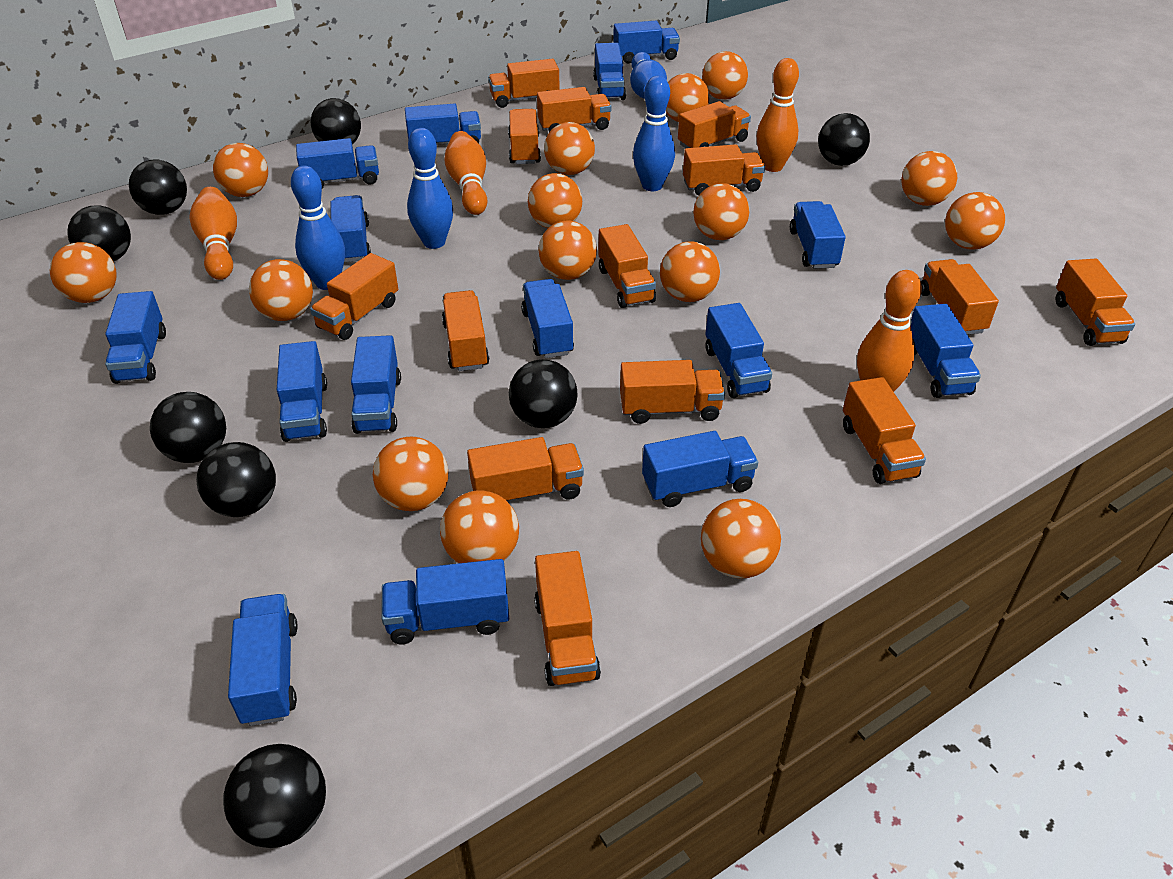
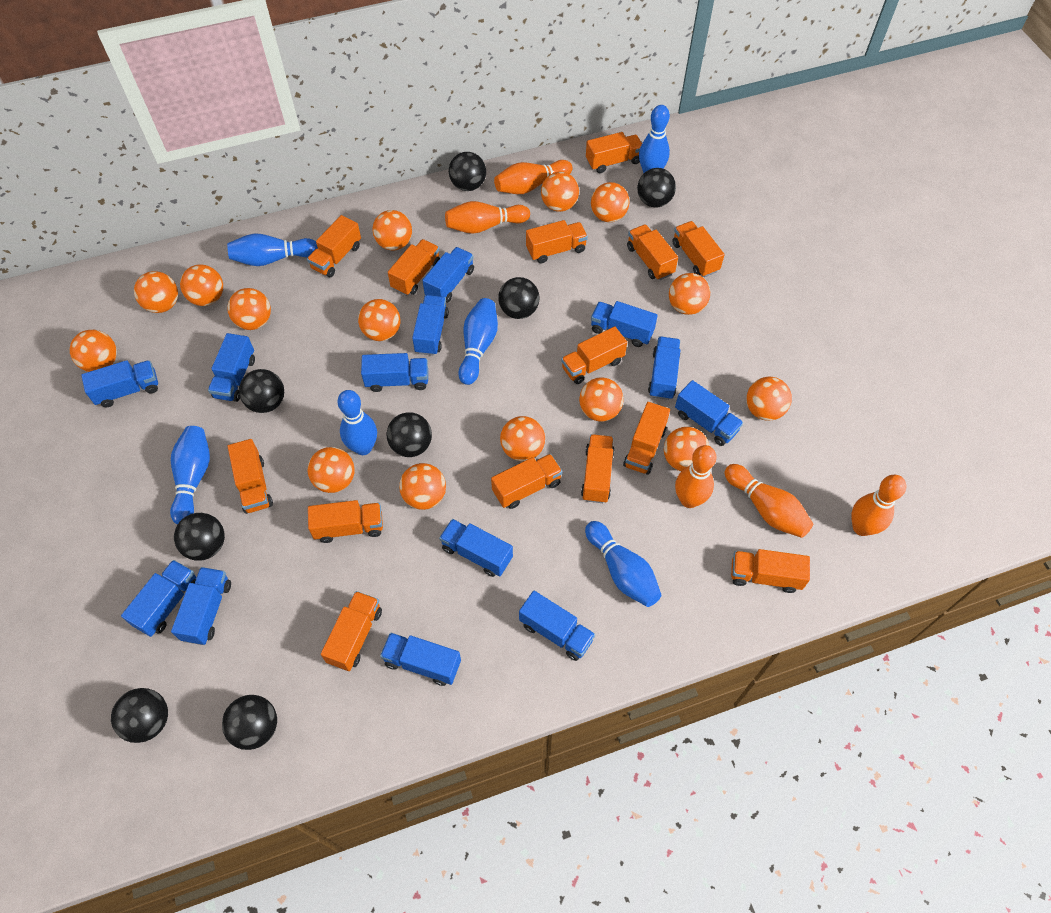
blue bowling pin: 4 -> 6
blue truck: 15 -> 13
orange bowling pin: 4 -> 5

